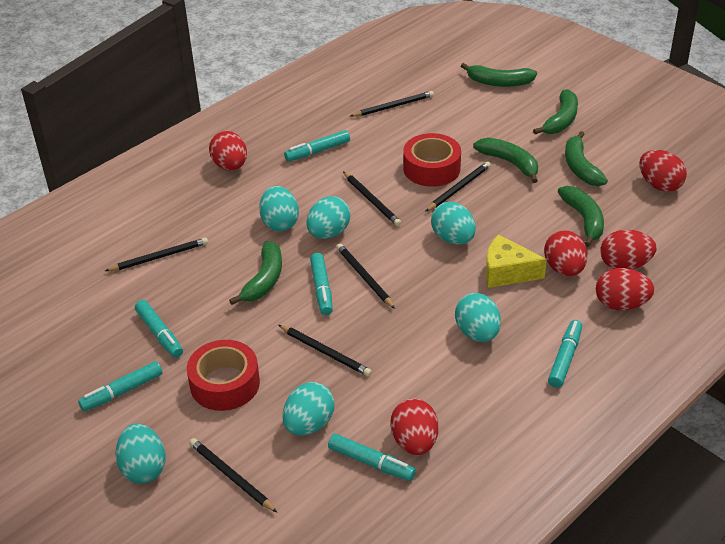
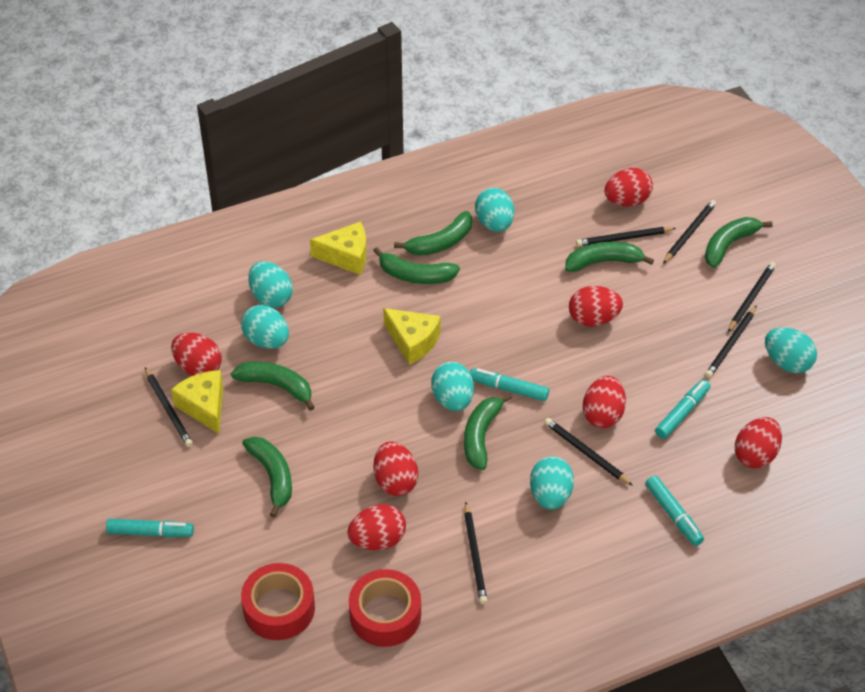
green banana: 6 -> 7
red egg: 6 -> 7
turquoise marker: 6 -> 4
yellow cheese: 1 -> 3

